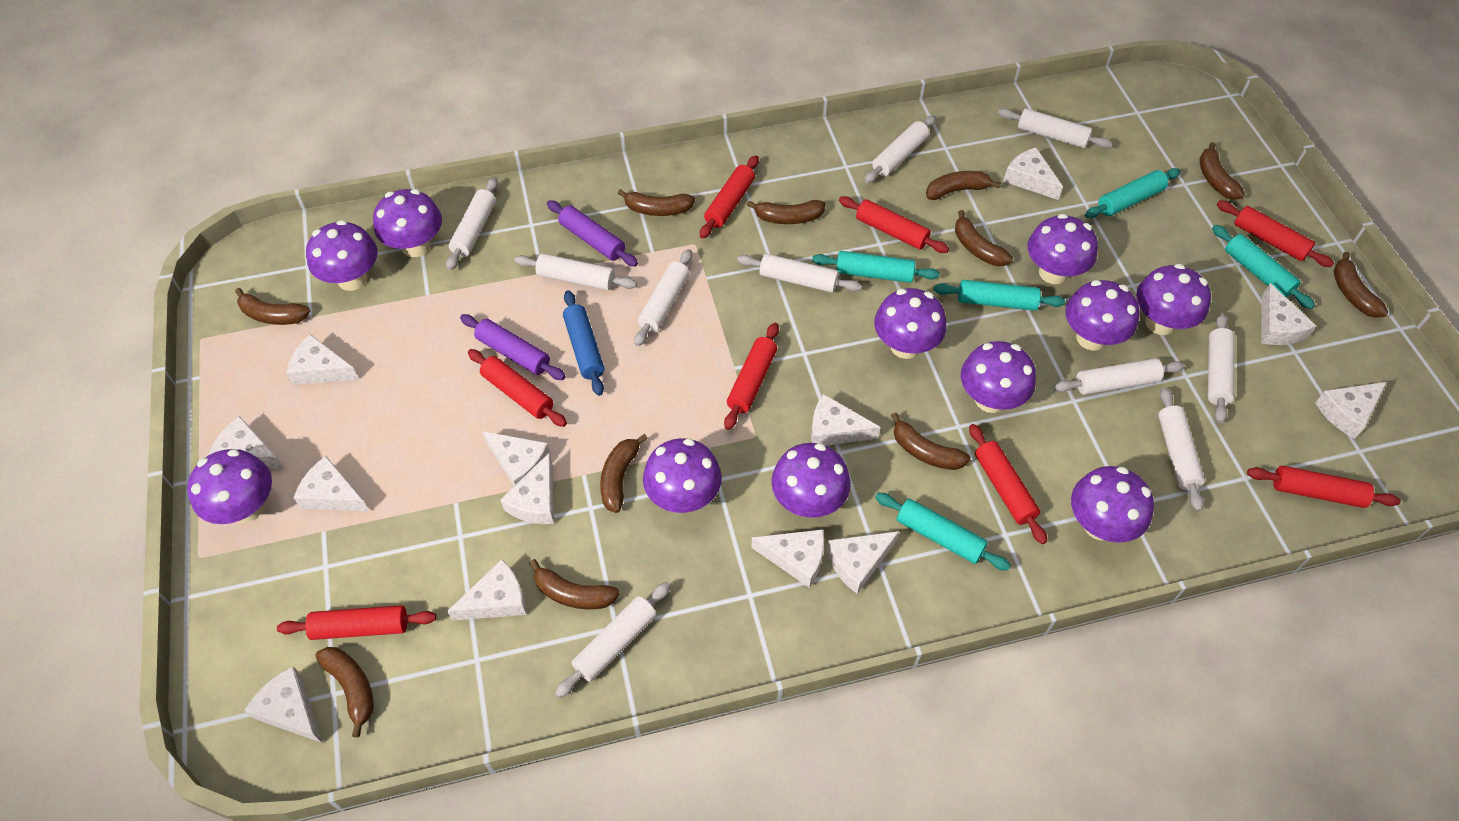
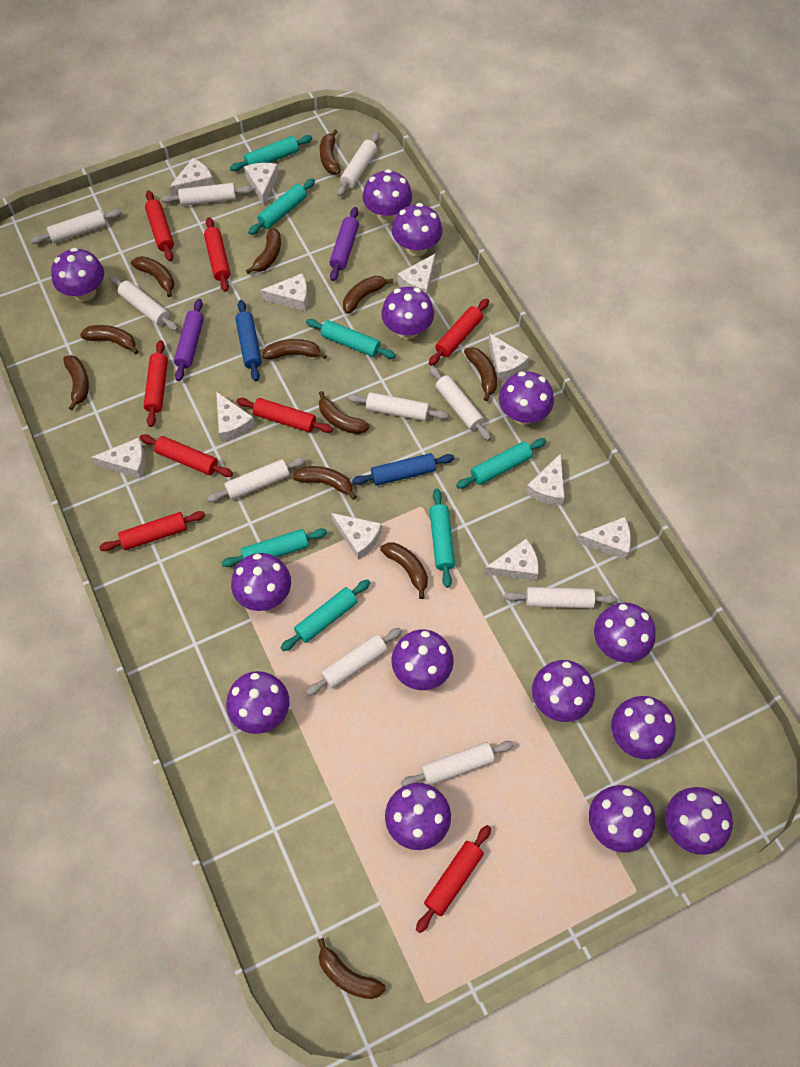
blue rolling pin: 1 -> 2
brown banana: 11 -> 12
purple mushroom: 11 -> 14
turquoise rolling pin: 5 -> 7
white cheese: 13 -> 11

